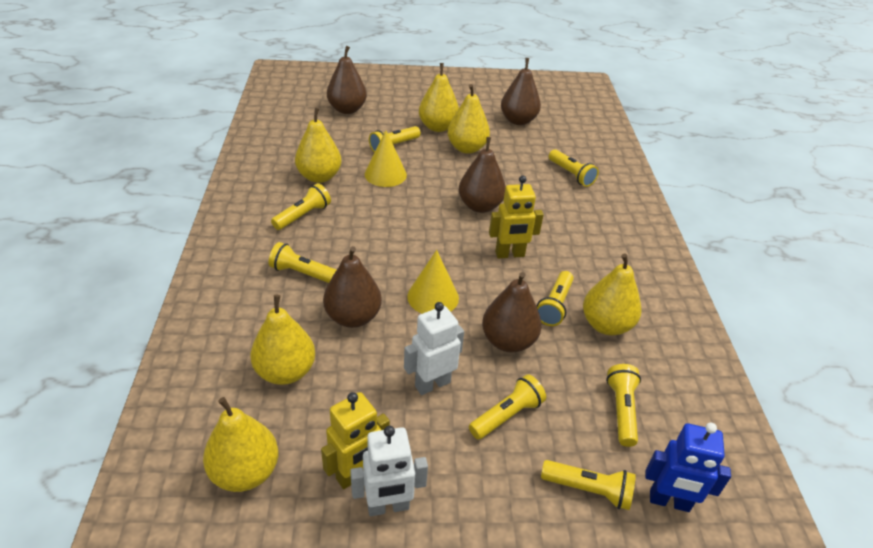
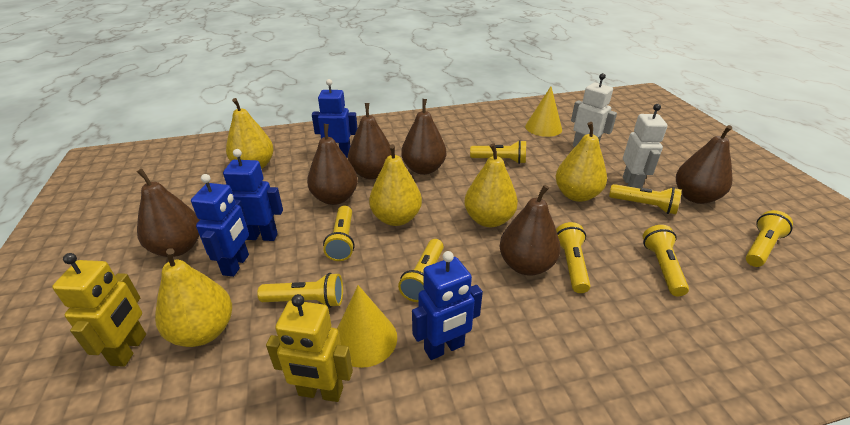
blue robot: 1 -> 4
brown pear: 5 -> 6
yellow pear: 6 -> 5

